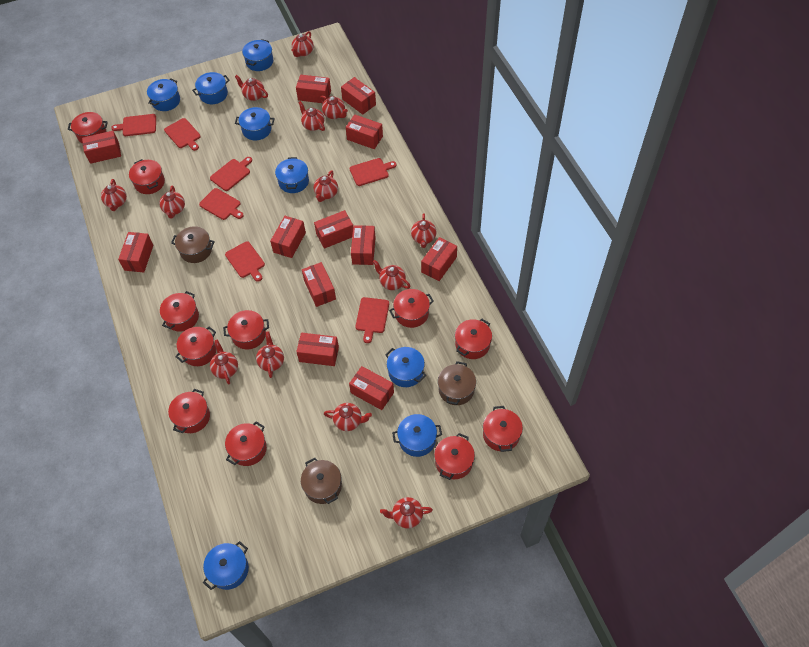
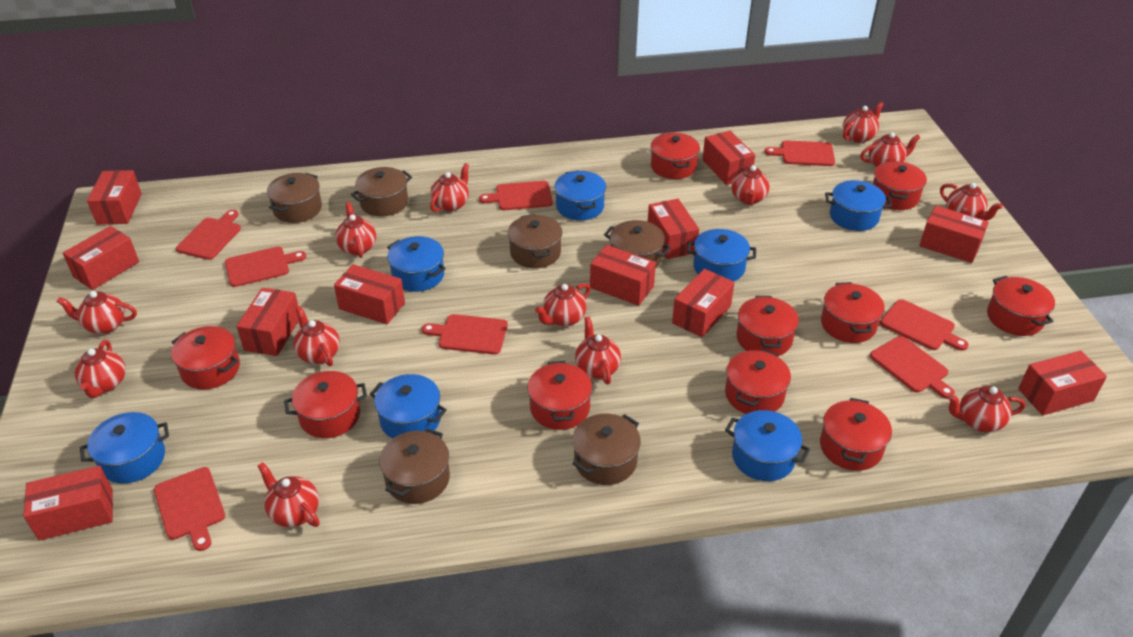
blue pot: 8 -> 7
brown pot: 3 -> 6
red box: 12 -> 11
red cutting board: 7 -> 8
red pot: 11 -> 10

